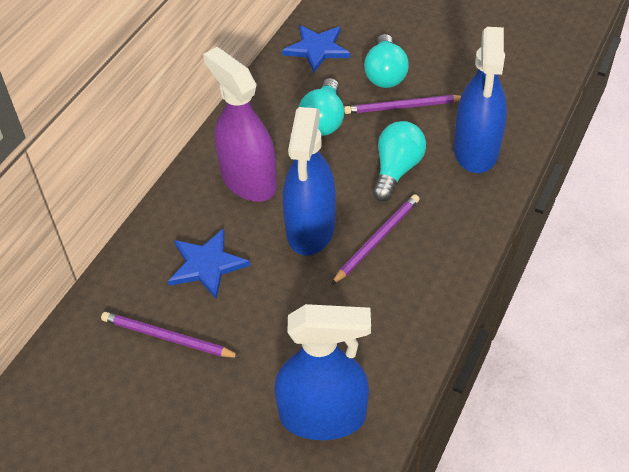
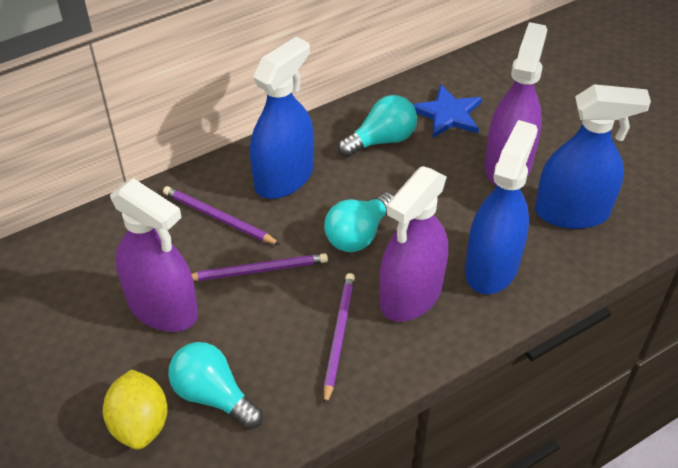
blue star: 2 -> 1
purple spray bottle: 1 -> 3
yellow lemon: 0 -> 1

